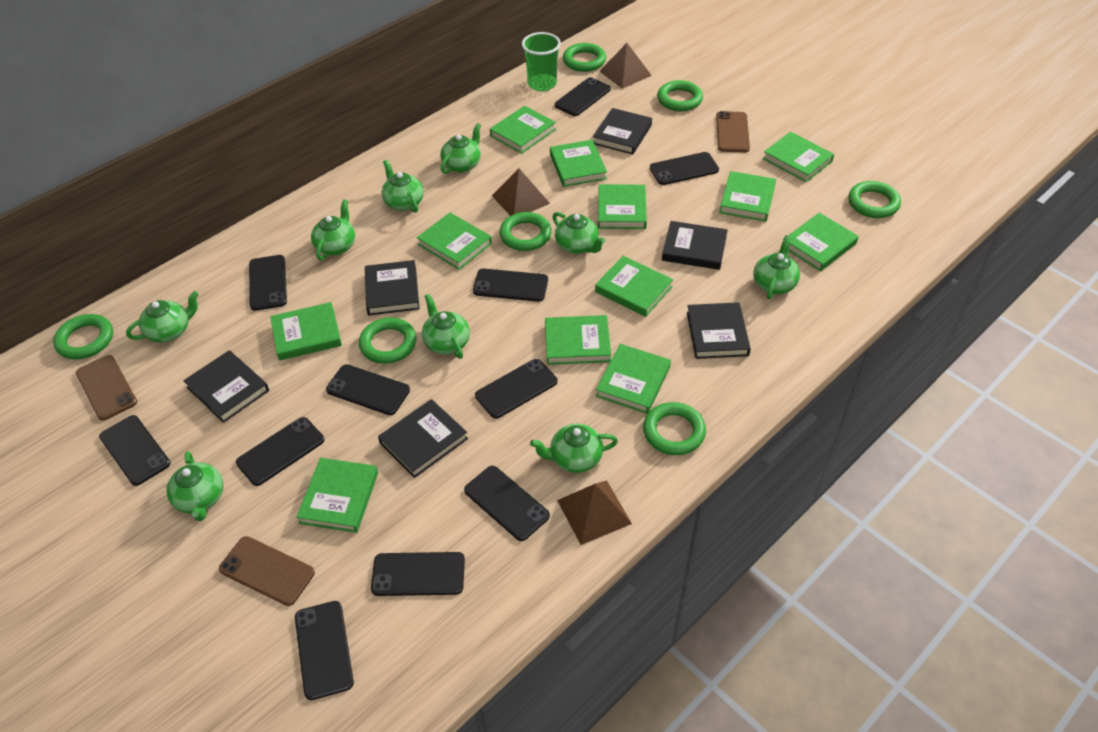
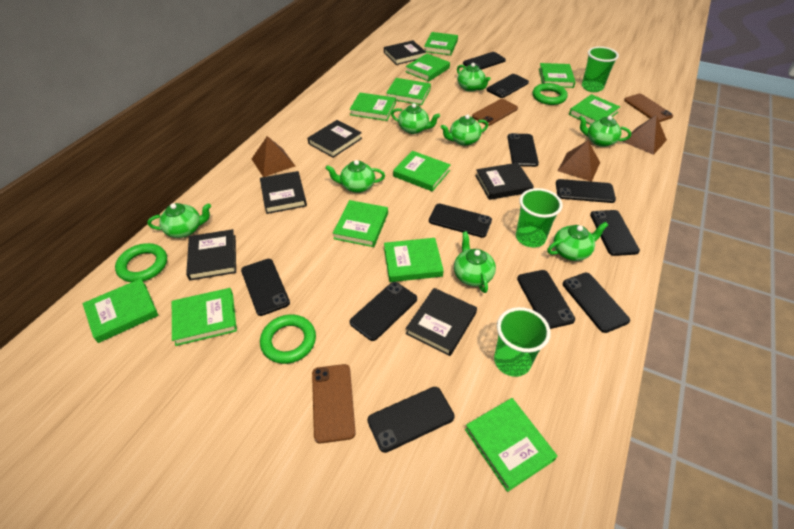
green cup: 1 -> 3
green ring: 7 -> 3
green teapot: 9 -> 8

